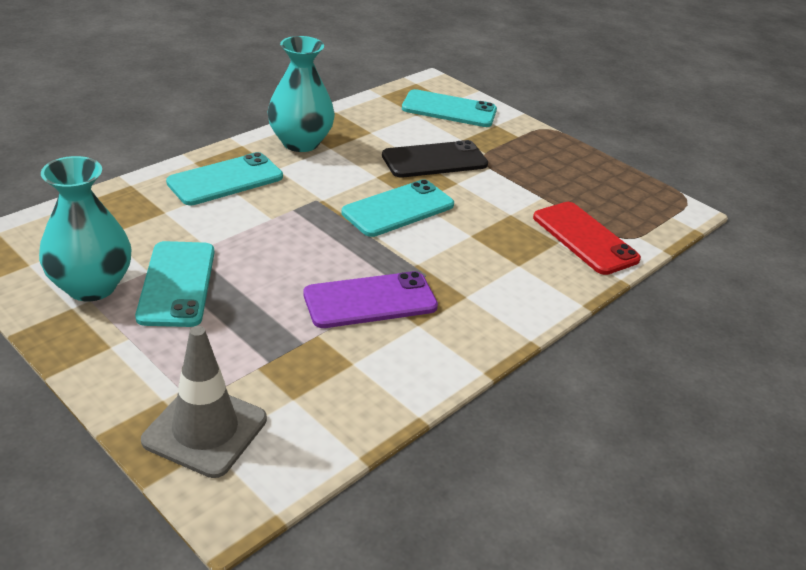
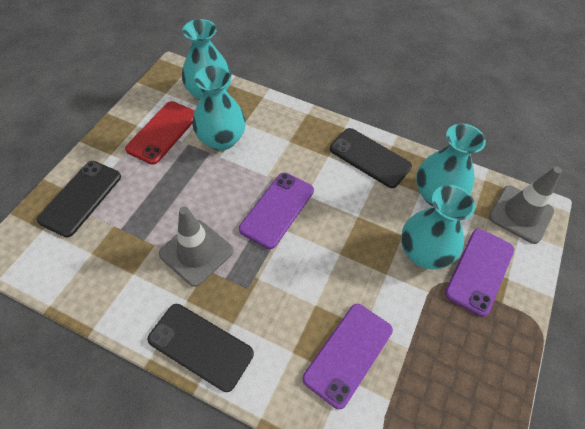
black phone: 1 -> 3
grey traffic cone: 1 -> 2
purple phone: 1 -> 3
turquoise phone: 4 -> 0
turquoise vase: 2 -> 4

